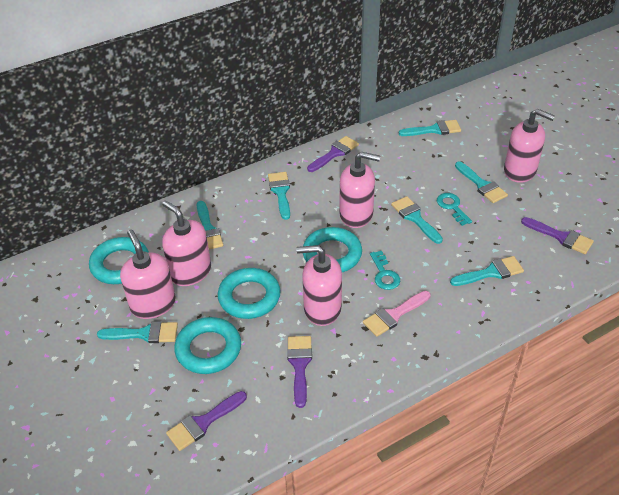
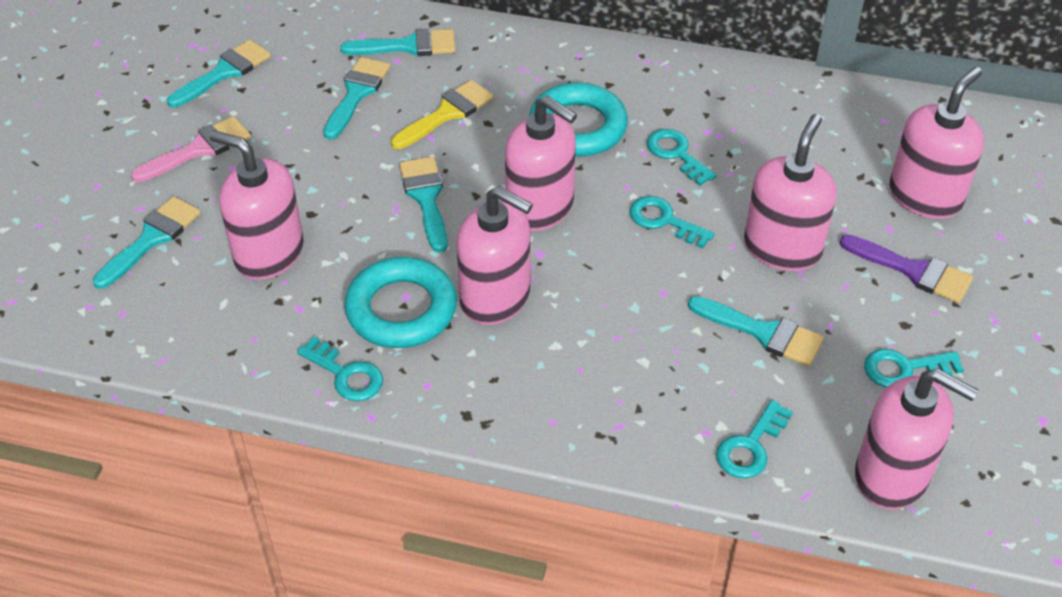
pink soap dispenser: 5 -> 6
purple brush: 4 -> 1
turquoise brush: 7 -> 6
turquoise key: 2 -> 5
turquoise ring: 4 -> 2
yellow brush: 0 -> 1

